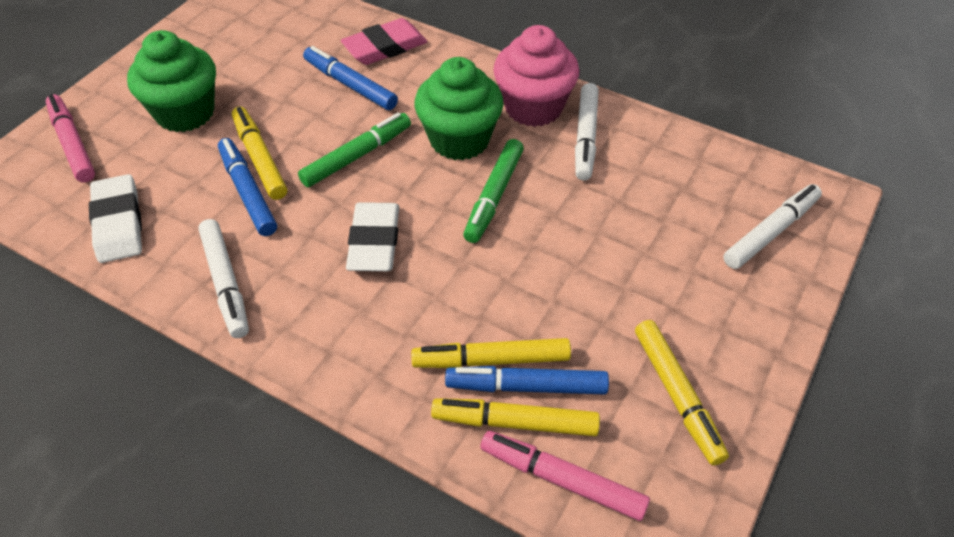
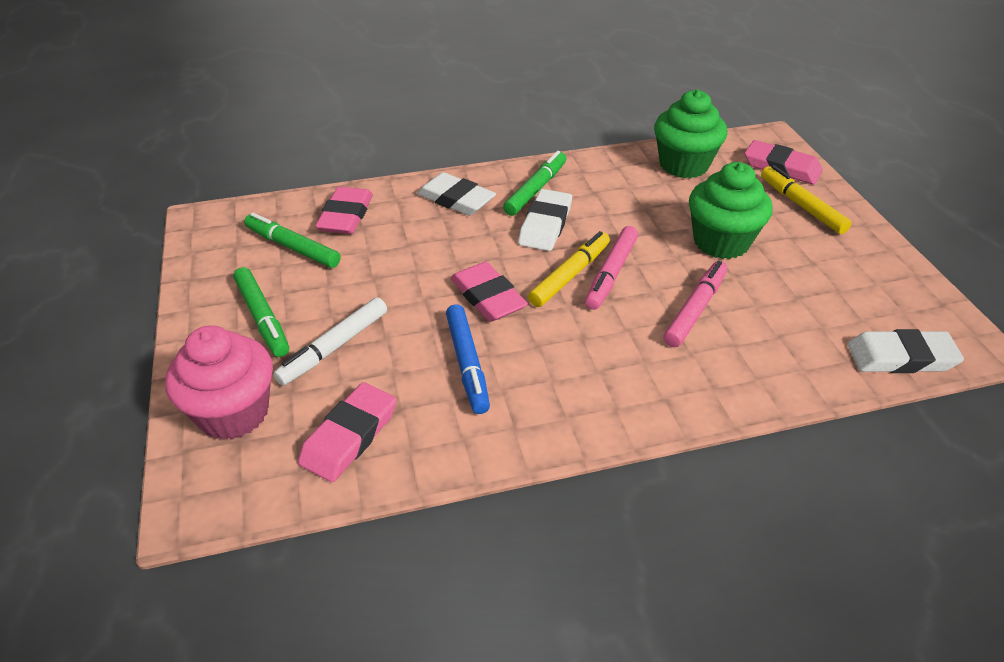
blue marker: 3 -> 1
green marker: 2 -> 3
pink eraser: 1 -> 4
white eraser: 2 -> 3
white marker: 3 -> 1
yellow marker: 4 -> 2

